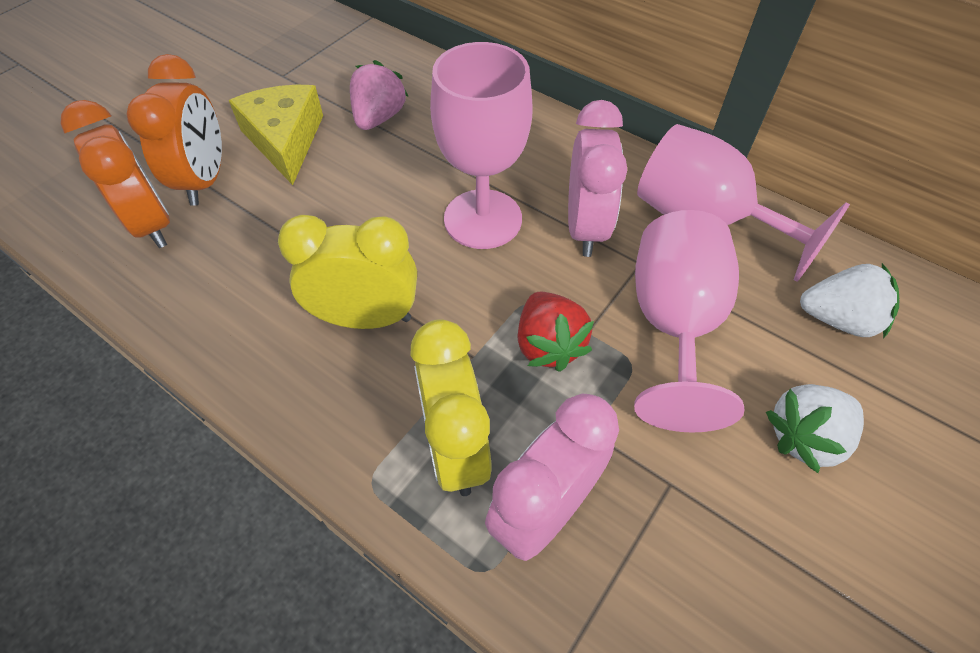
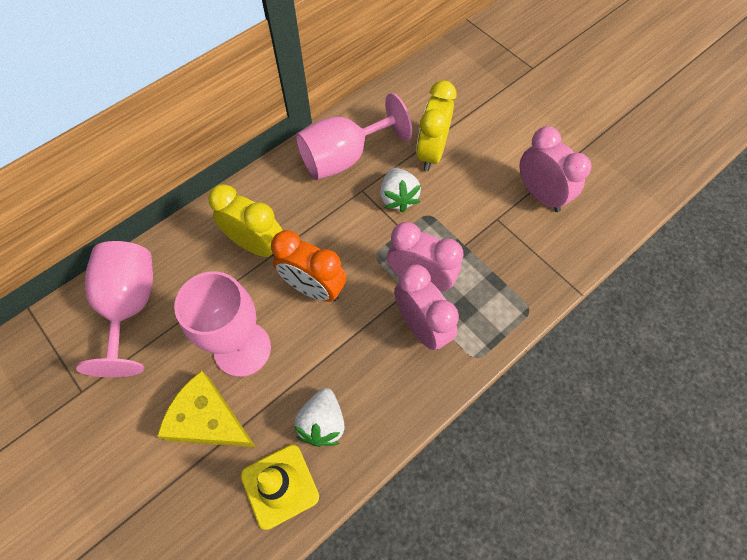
orange clock: 2 -> 1
pink clock: 2 -> 3
pink strawberry: 1 -> 0
red strawberry: 1 -> 0
yellow traffic cone: 0 -> 1

